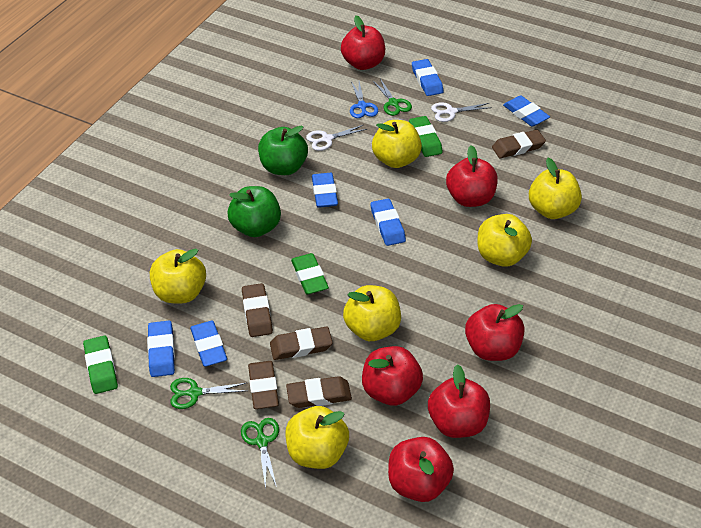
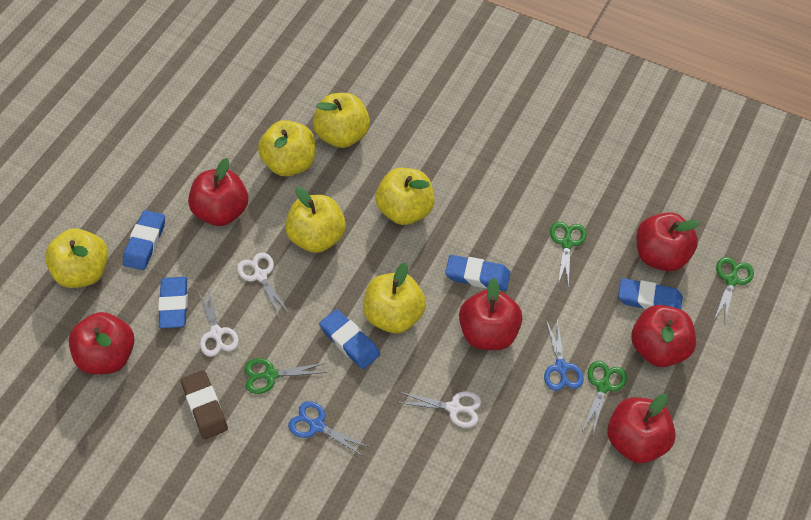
blue eraser: 6 -> 5
blue scissors: 1 -> 2
brown eraser: 5 -> 1
green apple: 2 -> 0
green eraser: 3 -> 0
green scissors: 3 -> 4
white scissors: 2 -> 3

